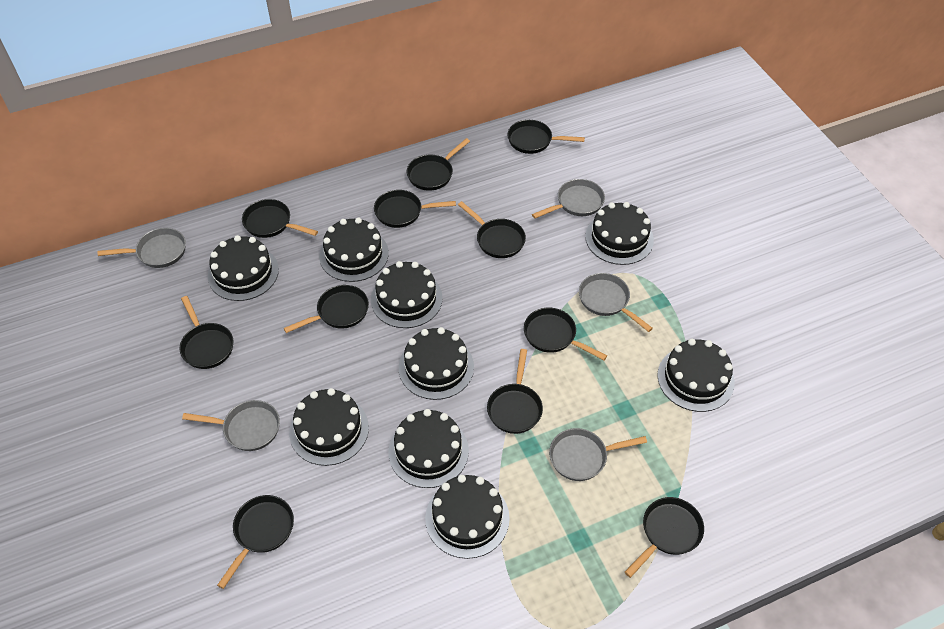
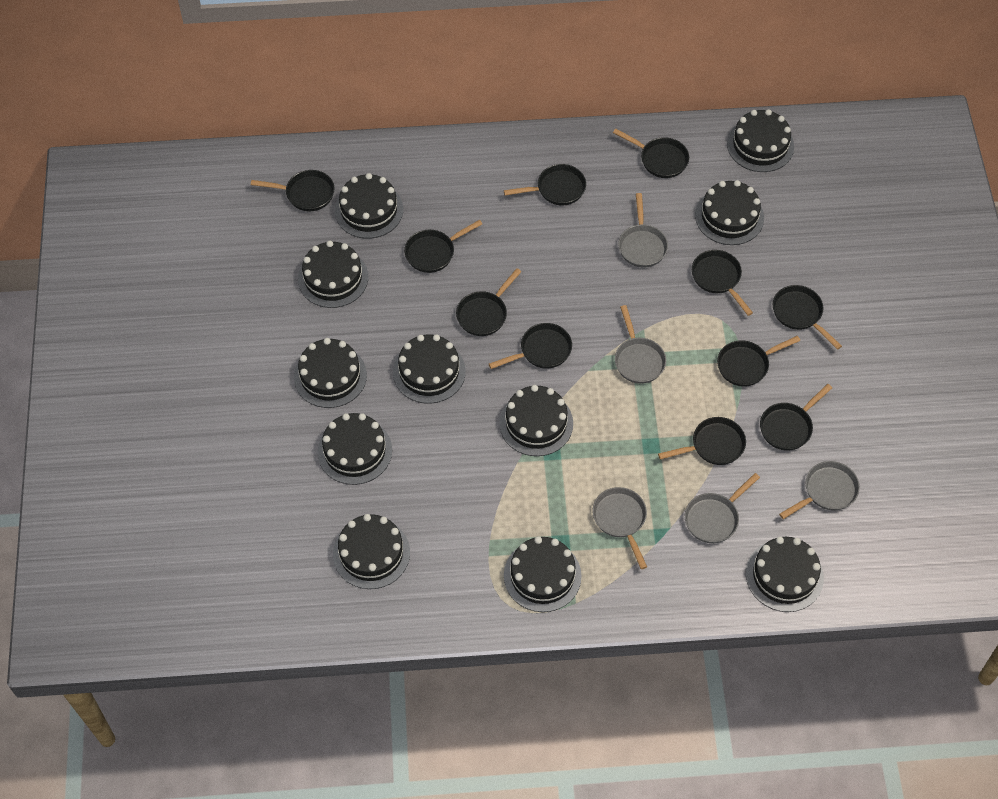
black cake: 9 -> 11

